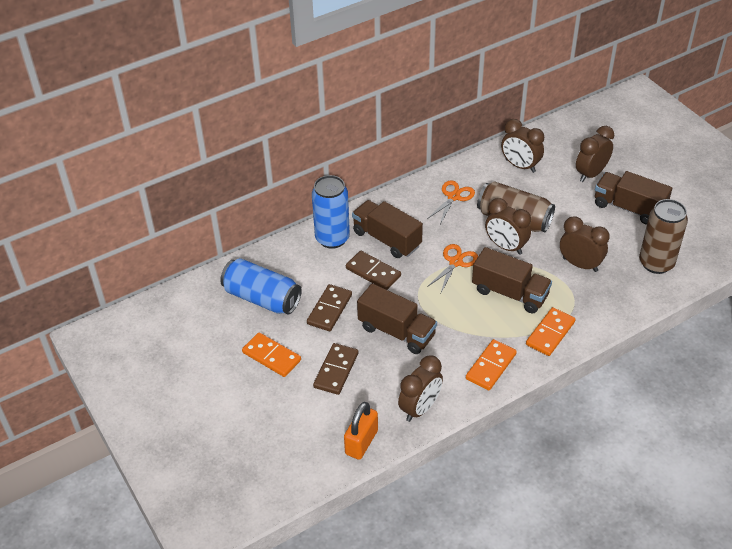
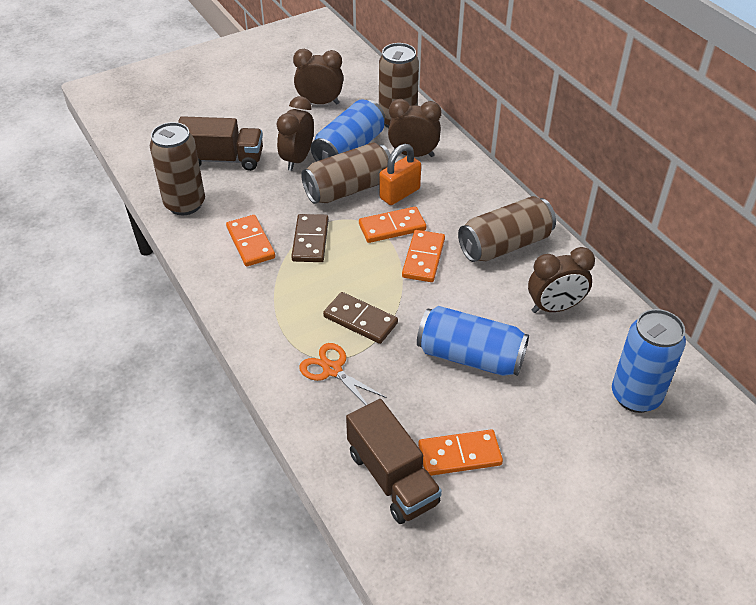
blue can: 2 -> 3
brown can: 2 -> 4
brown clock: 5 -> 4
brown domino: 3 -> 2
brown truck: 4 -> 2
orange domino: 3 -> 4
orange scissors: 2 -> 1

